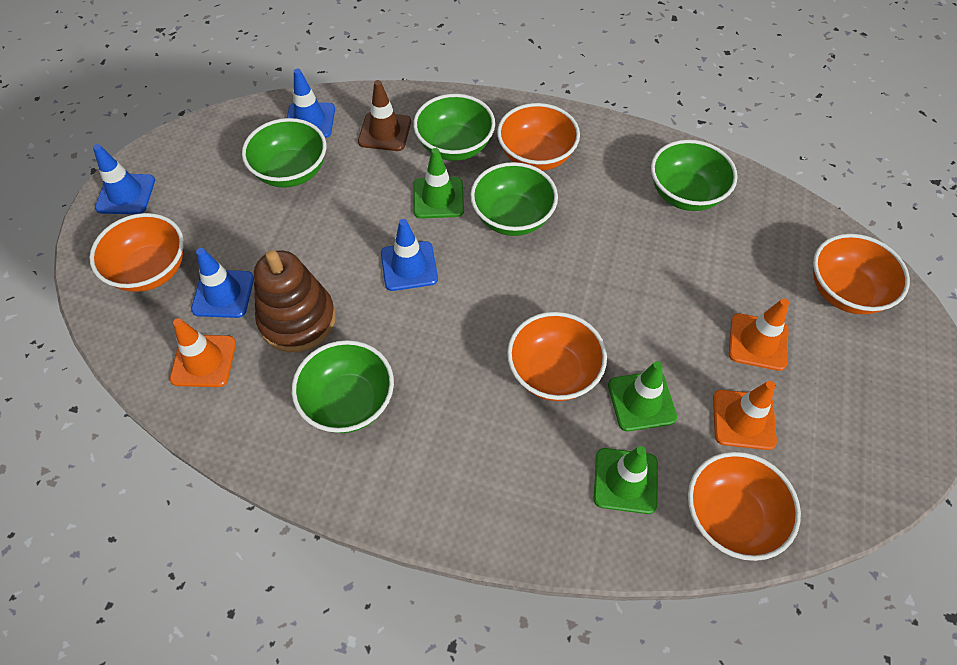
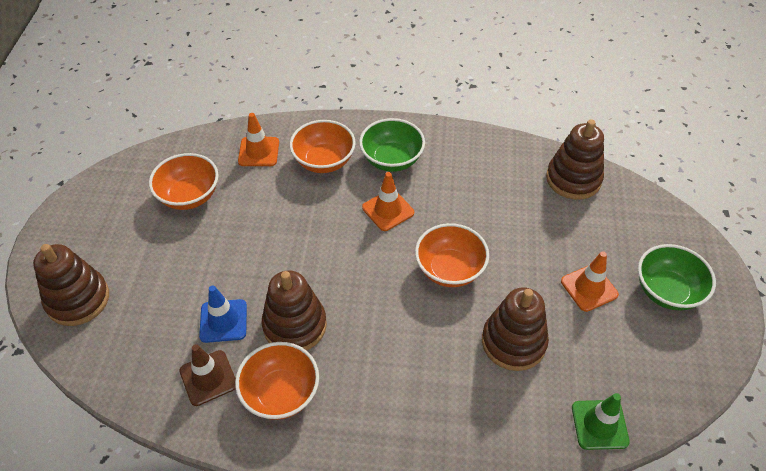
blue traffic cone: 4 -> 1
brown stacking toy: 1 -> 4
green bowl: 5 -> 2
green traffic cone: 3 -> 1
orange bowl: 5 -> 4

